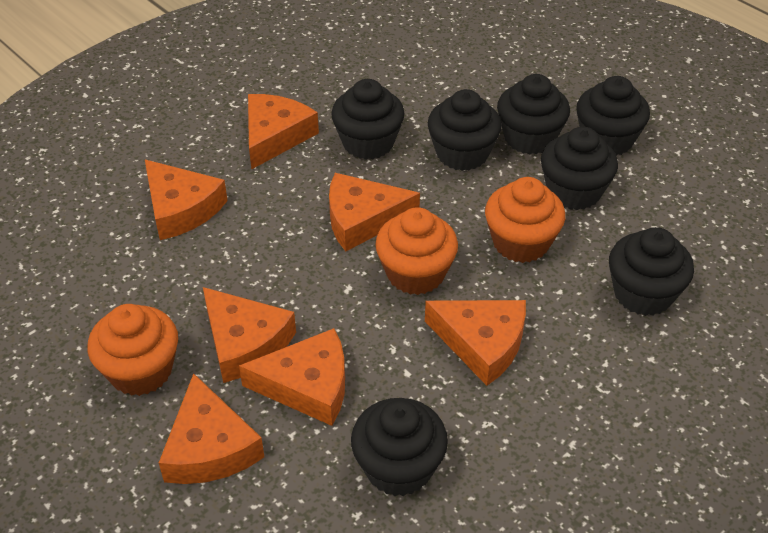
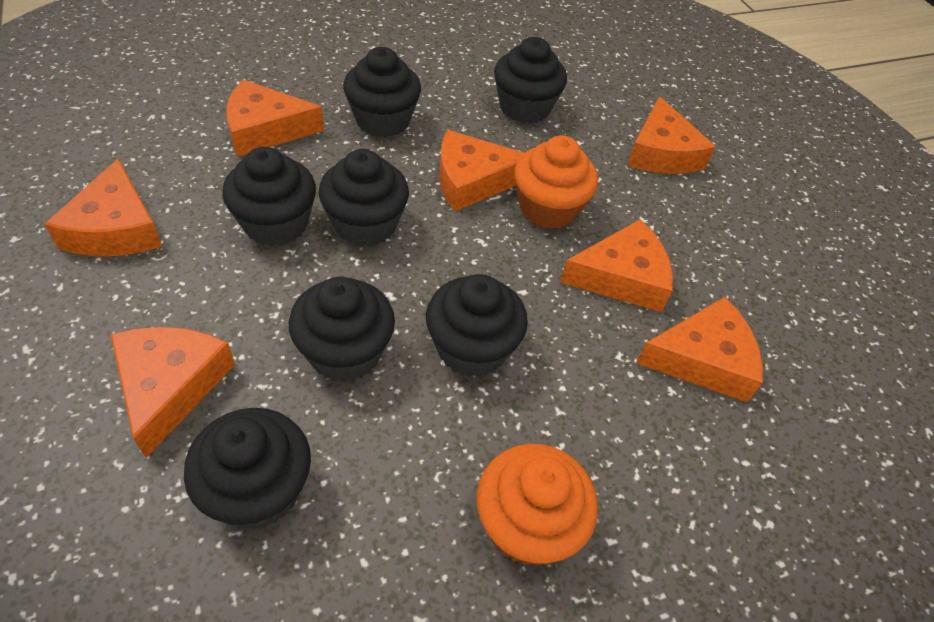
orange cupcake: 3 -> 2

